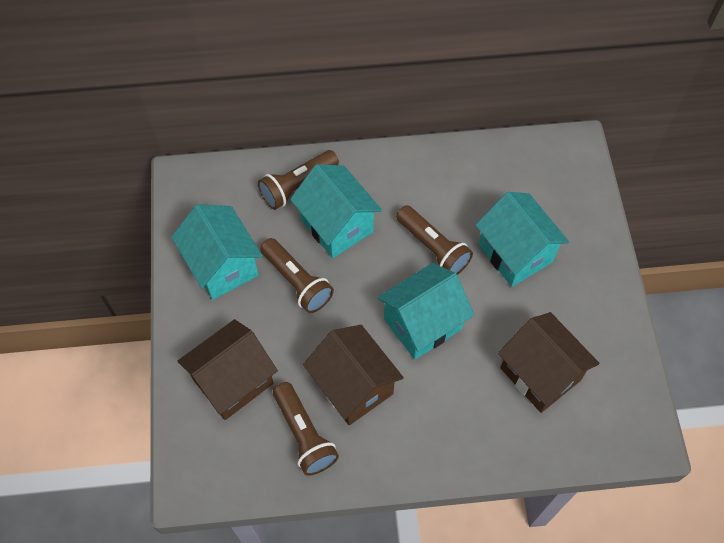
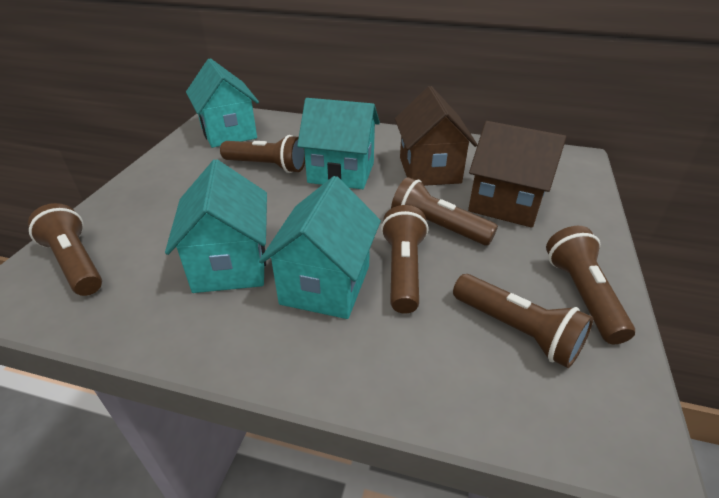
brown flashlight: 4 -> 6
brown house: 3 -> 2

